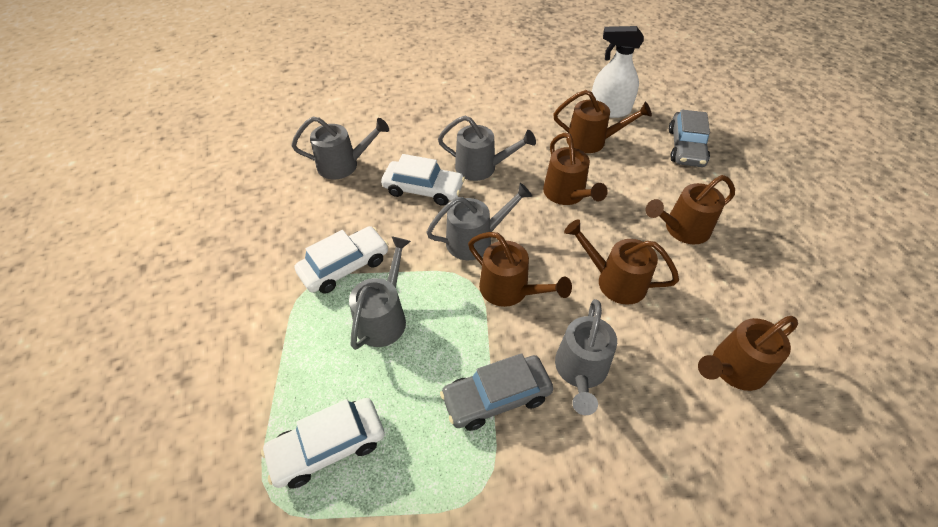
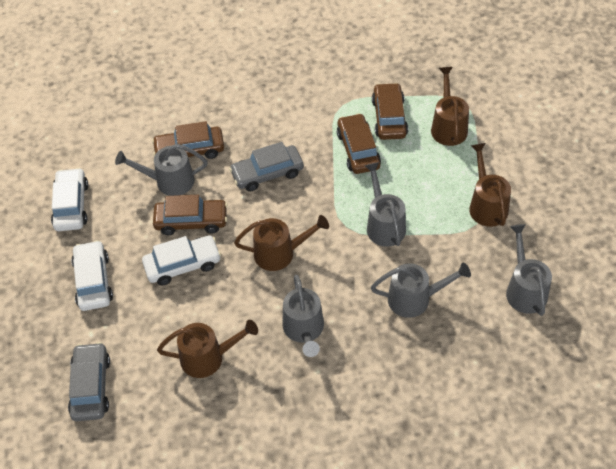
brown car: 0 -> 4
brown watering can: 6 -> 4
white spray bottle: 1 -> 0

